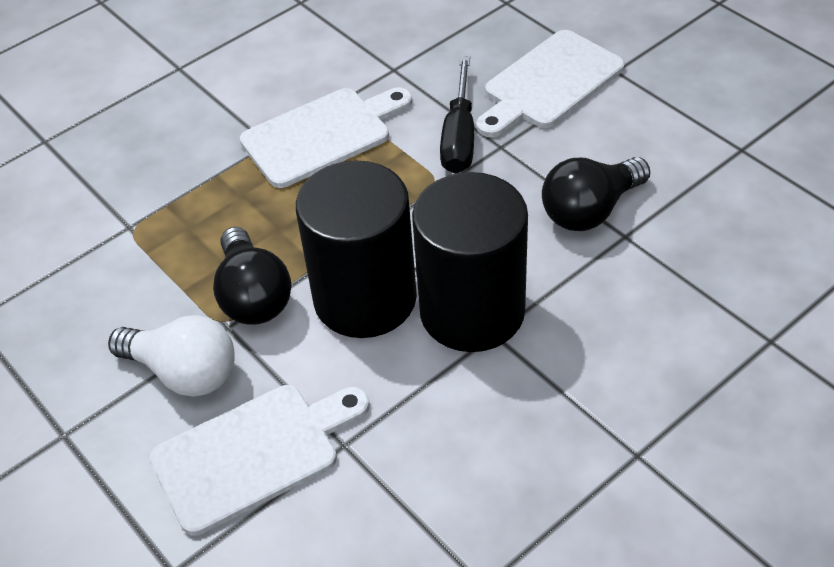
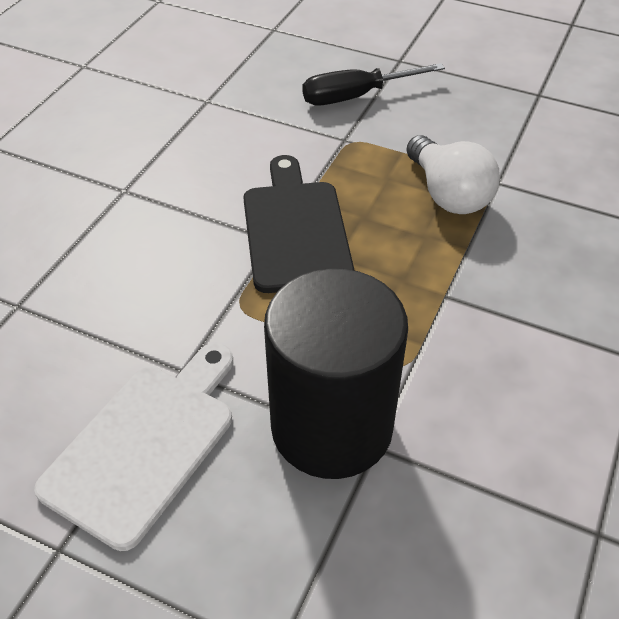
black cutting board: 0 -> 1
black cylinder: 2 -> 1
black light bulb: 2 -> 0
white cutting board: 3 -> 1

